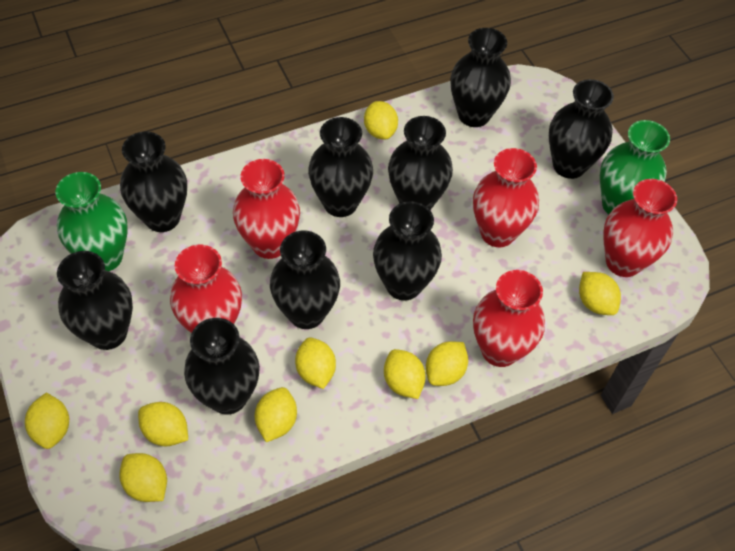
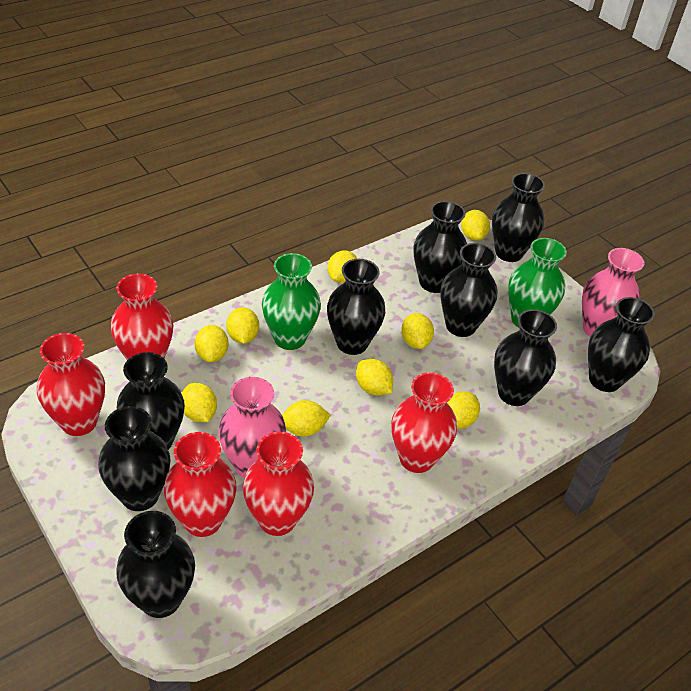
pink vase: 0 -> 2

